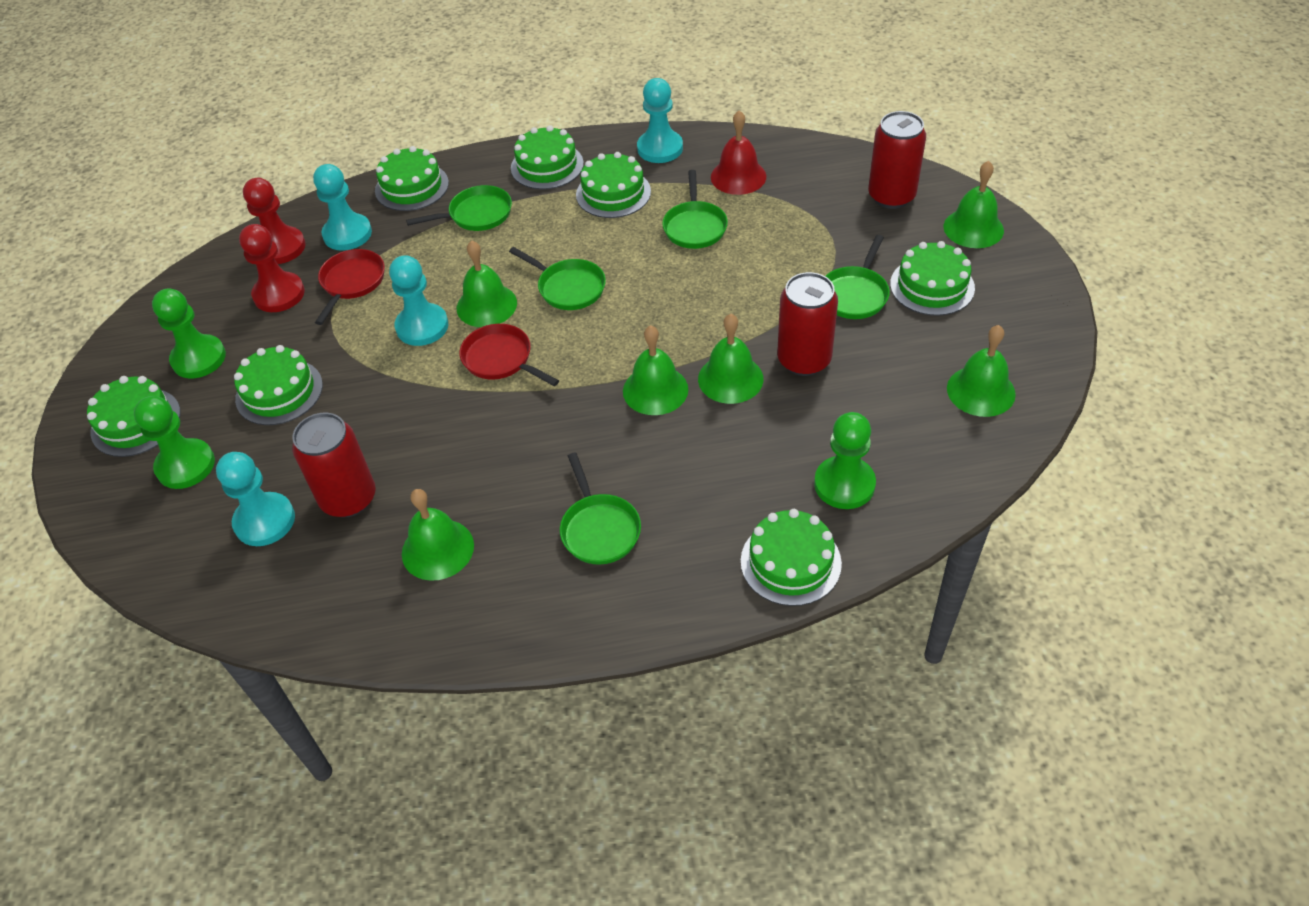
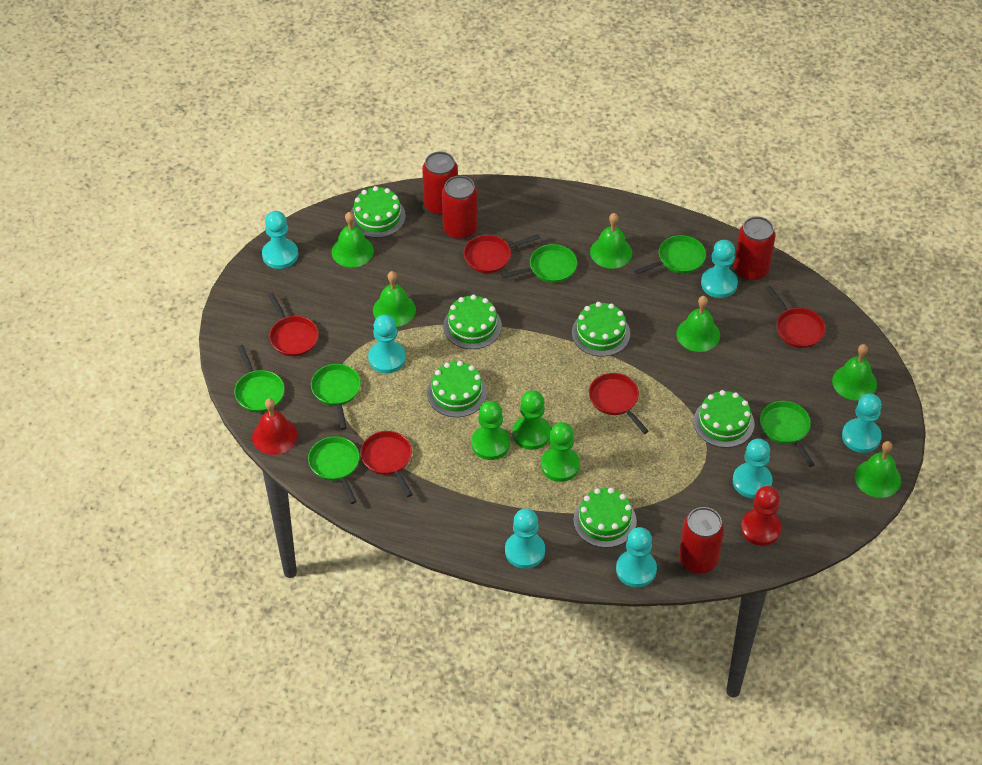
green cake: 7 -> 6
green pan: 5 -> 6
red can: 3 -> 4
red pan: 2 -> 5
red pawn: 2 -> 1
turquoise pawn: 4 -> 7

